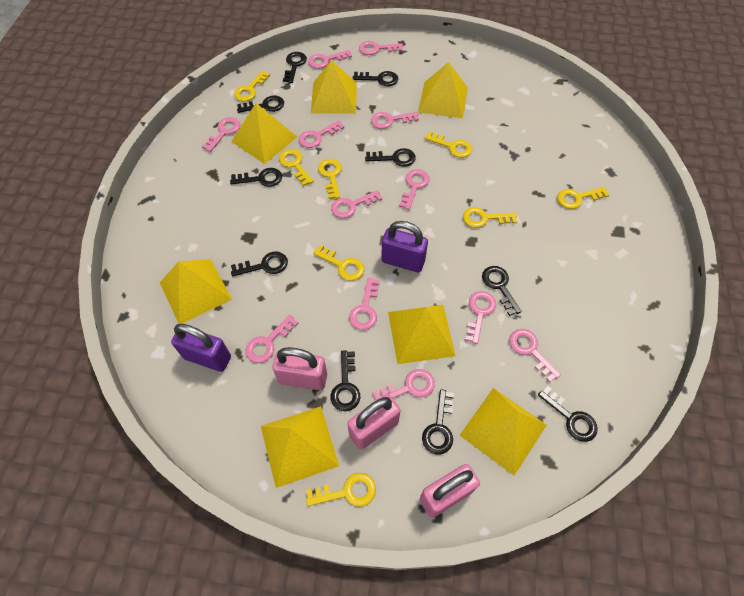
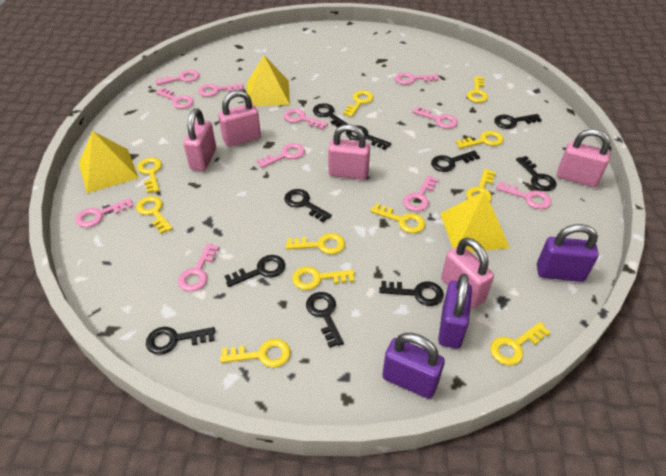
pink key: 12 -> 11
pink padlock: 3 -> 5
purple padlock: 2 -> 3
yellow key: 8 -> 11
yellow pyramid: 7 -> 3

